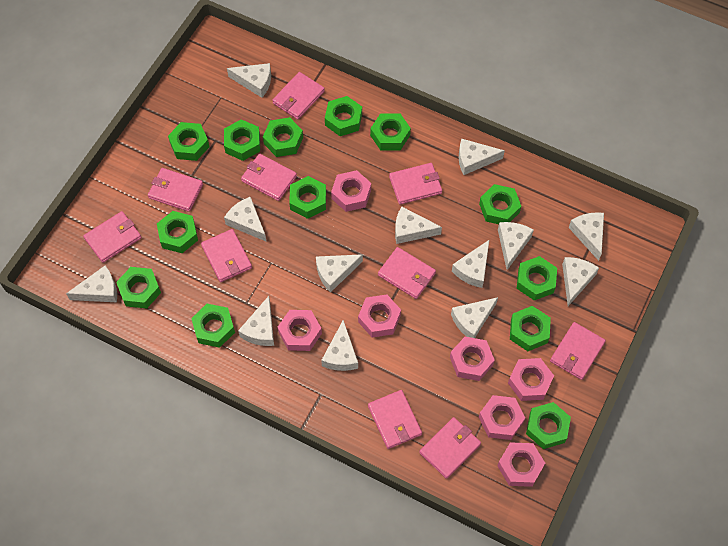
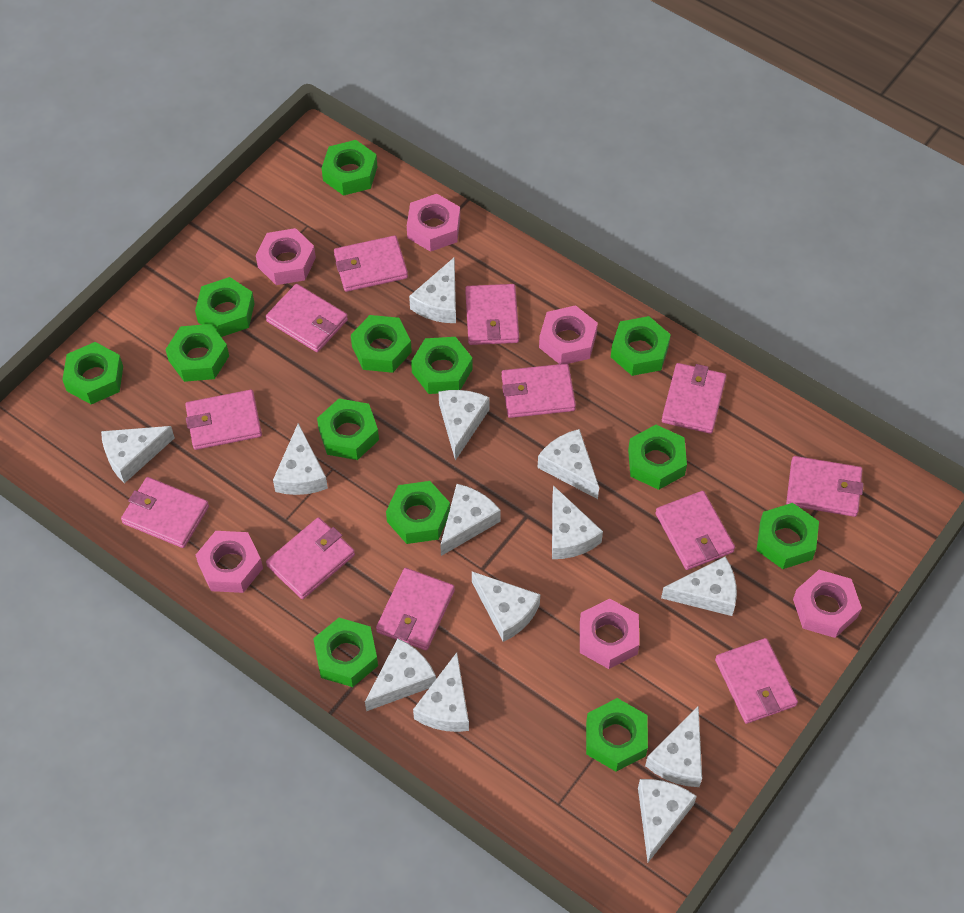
pink nut: 7 -> 6
pink wallet: 10 -> 12

